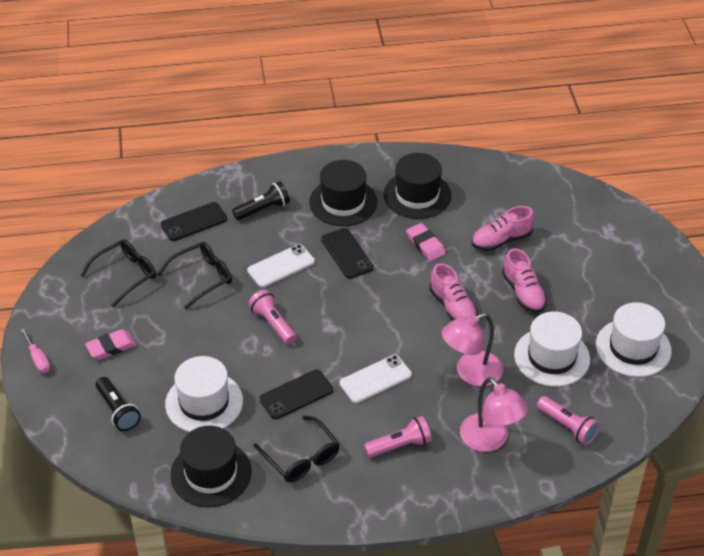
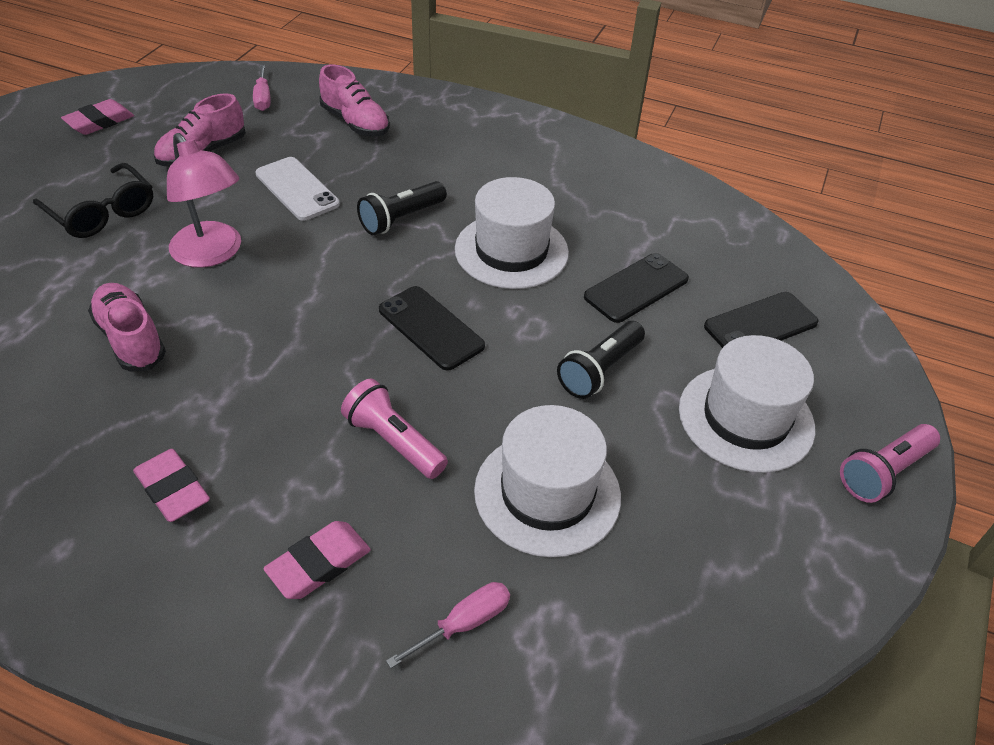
black glasses: 3 -> 1
black hat: 3 -> 0
pink eraser: 2 -> 3
pink flashlight: 3 -> 2
pink lamp: 2 -> 1
pink screwdriver: 1 -> 2
white phone: 2 -> 1

